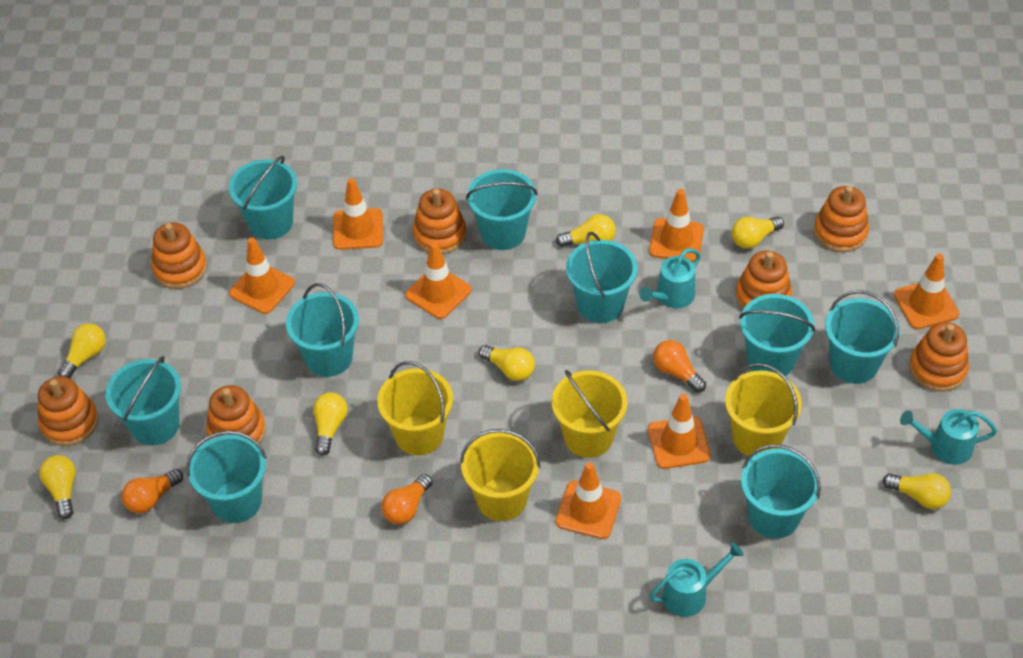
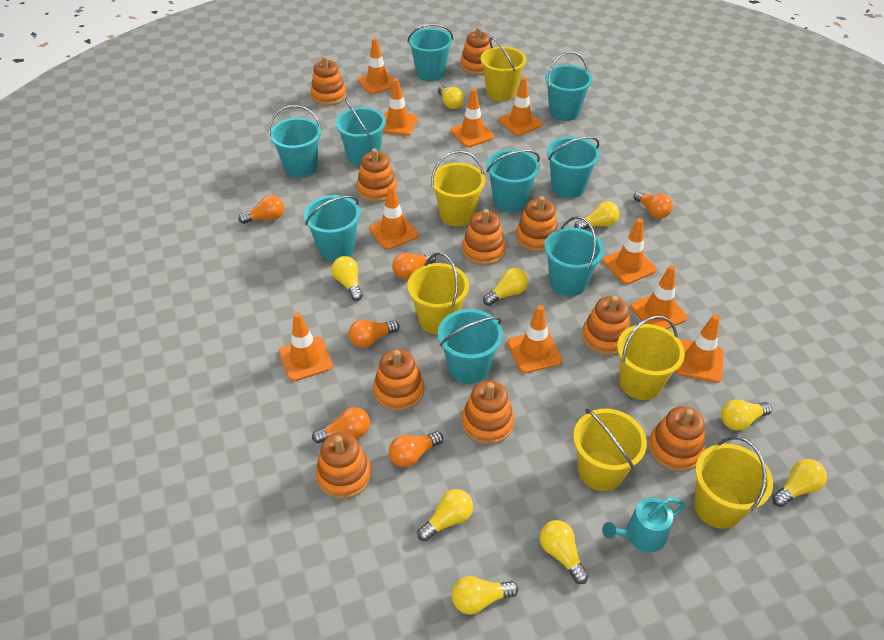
orange light bulb: 3 -> 6
orange stacking toy: 7 -> 10
orange traffic cone: 7 -> 10
turquoise watering can: 3 -> 1
yellow bucket: 4 -> 6
yellow light bulb: 7 -> 9

